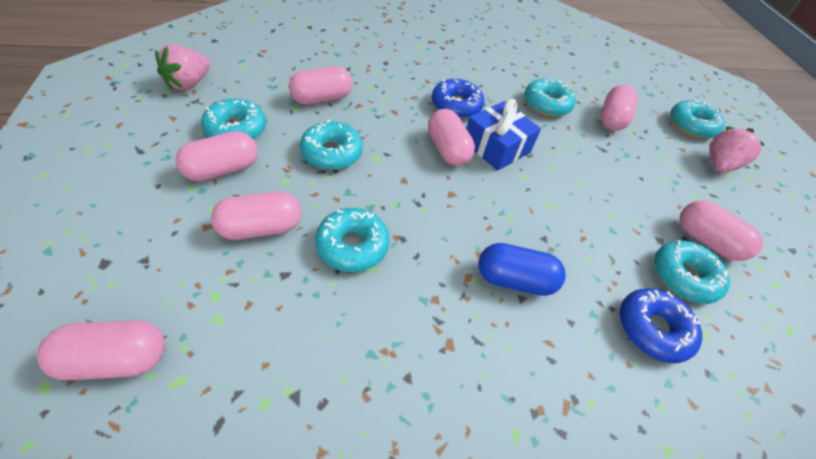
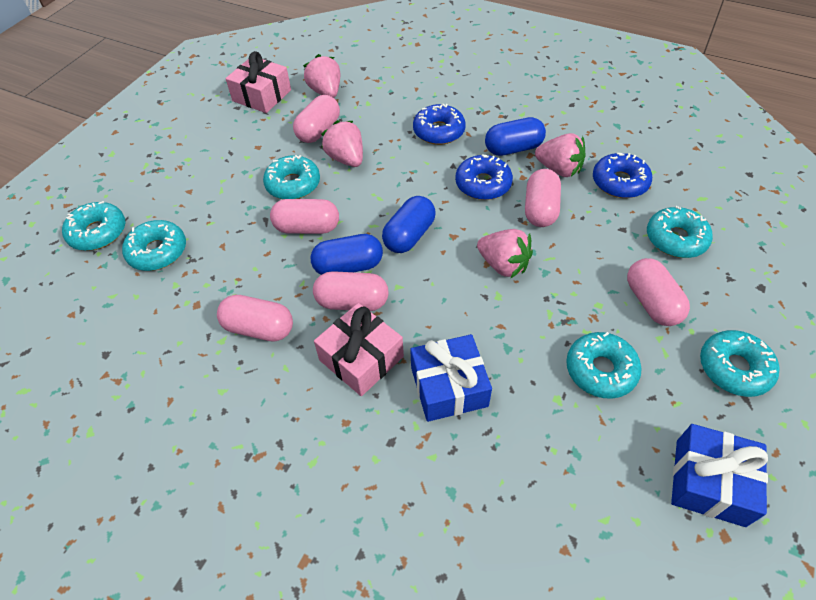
blue capsule: 1 -> 3
blue donut: 2 -> 3
blue gift: 1 -> 2
pink capsule: 7 -> 6
pink gift: 0 -> 2
pink strawberry: 2 -> 4

